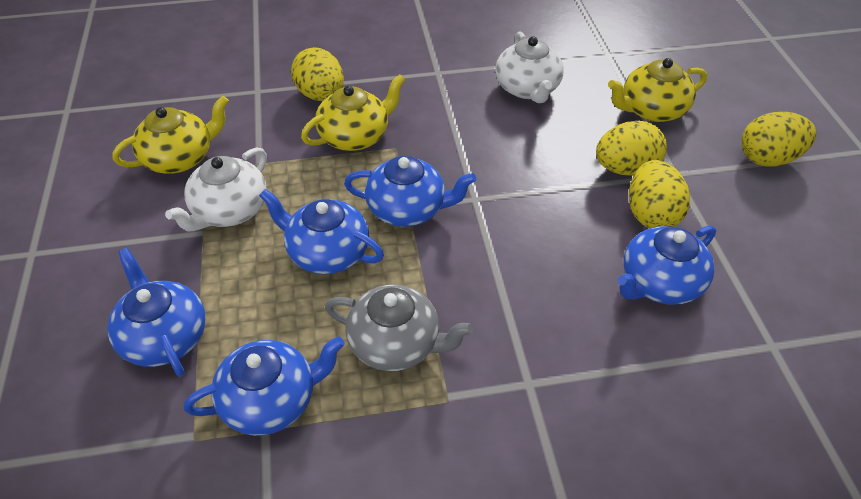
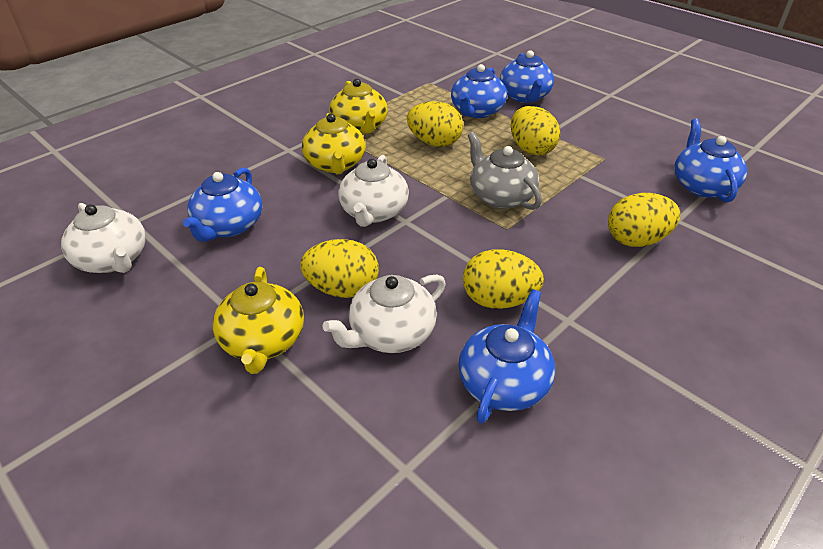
white teapot: 2 -> 3
yellow egg: 4 -> 5

